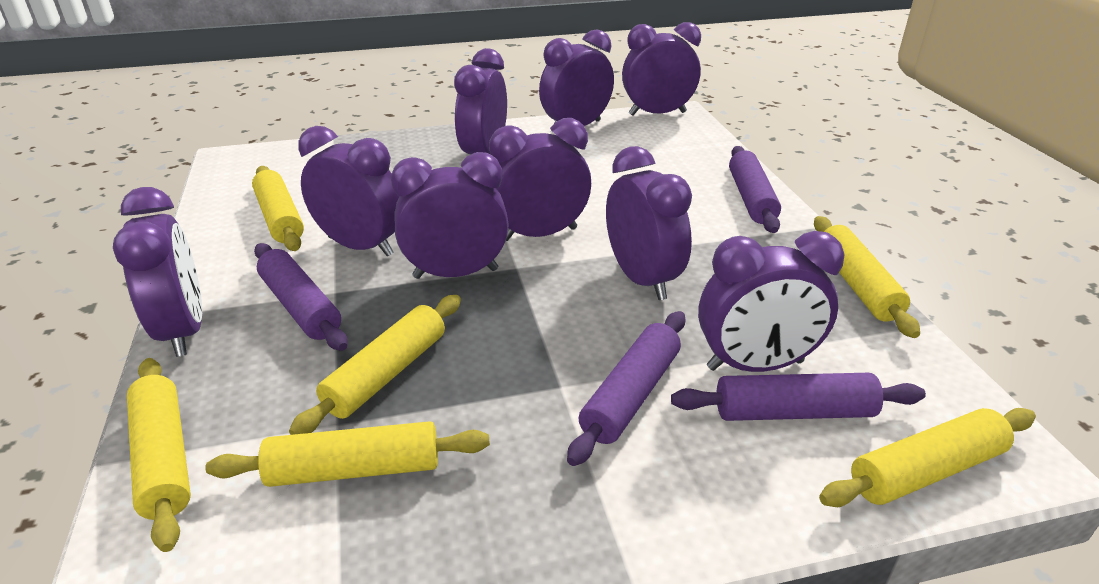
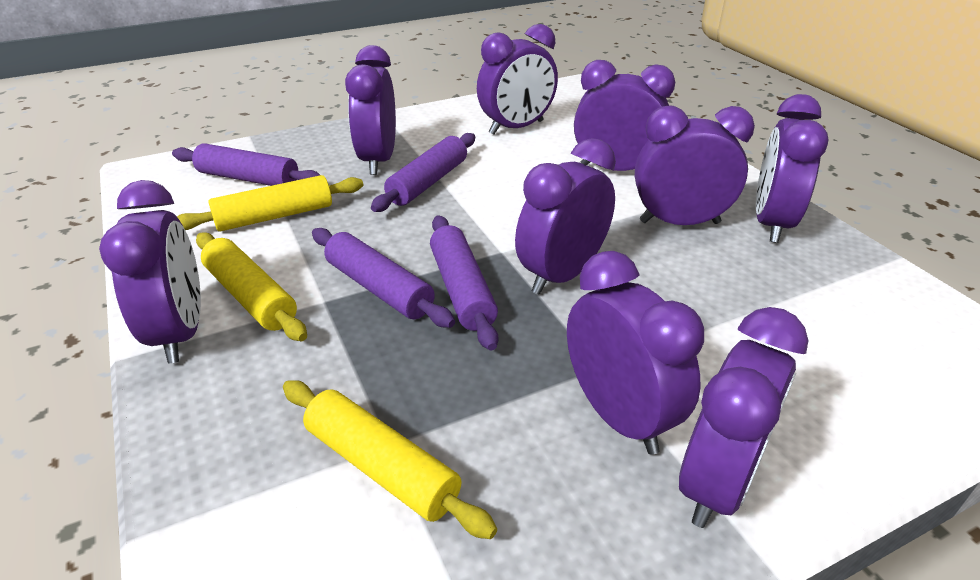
yellow rolling pin: 6 -> 3

